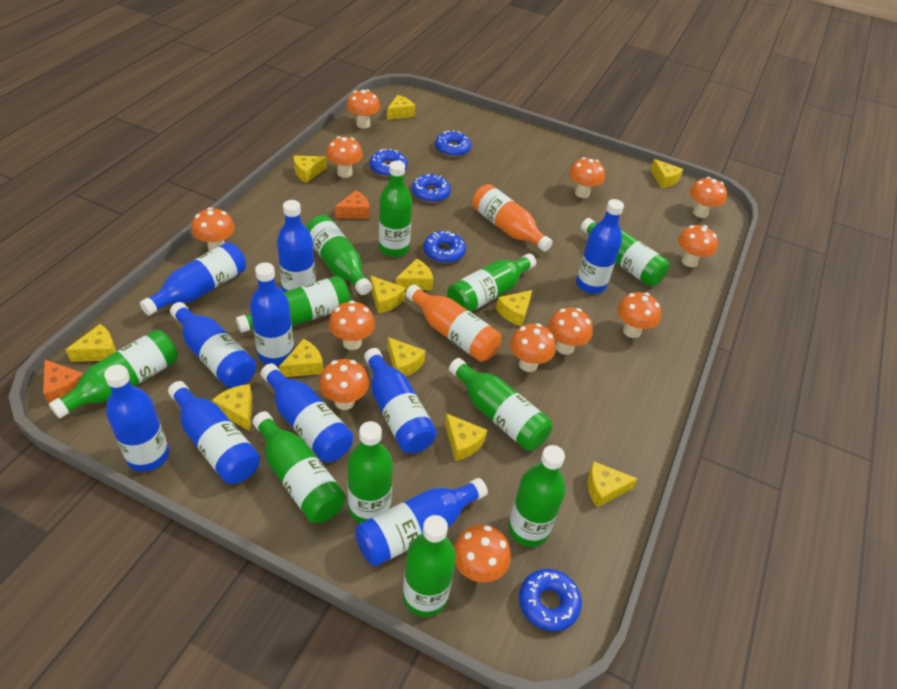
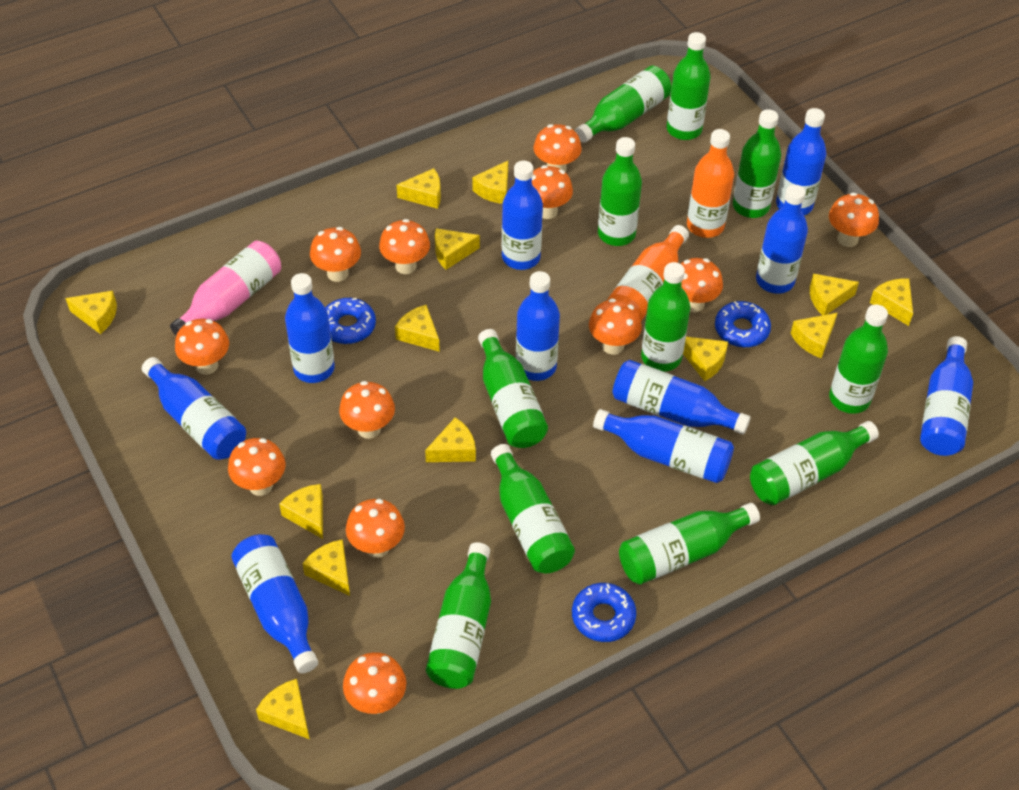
blue donut: 5 -> 3
orange cheese: 2 -> 0
pink bottle: 0 -> 1
yellow cheese: 12 -> 13

